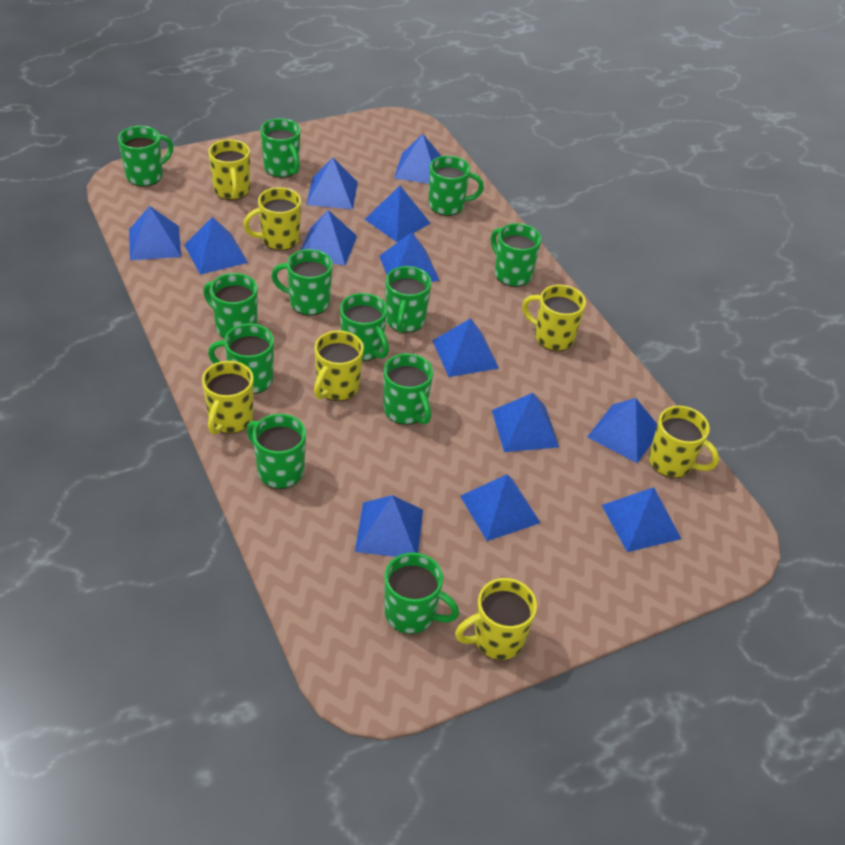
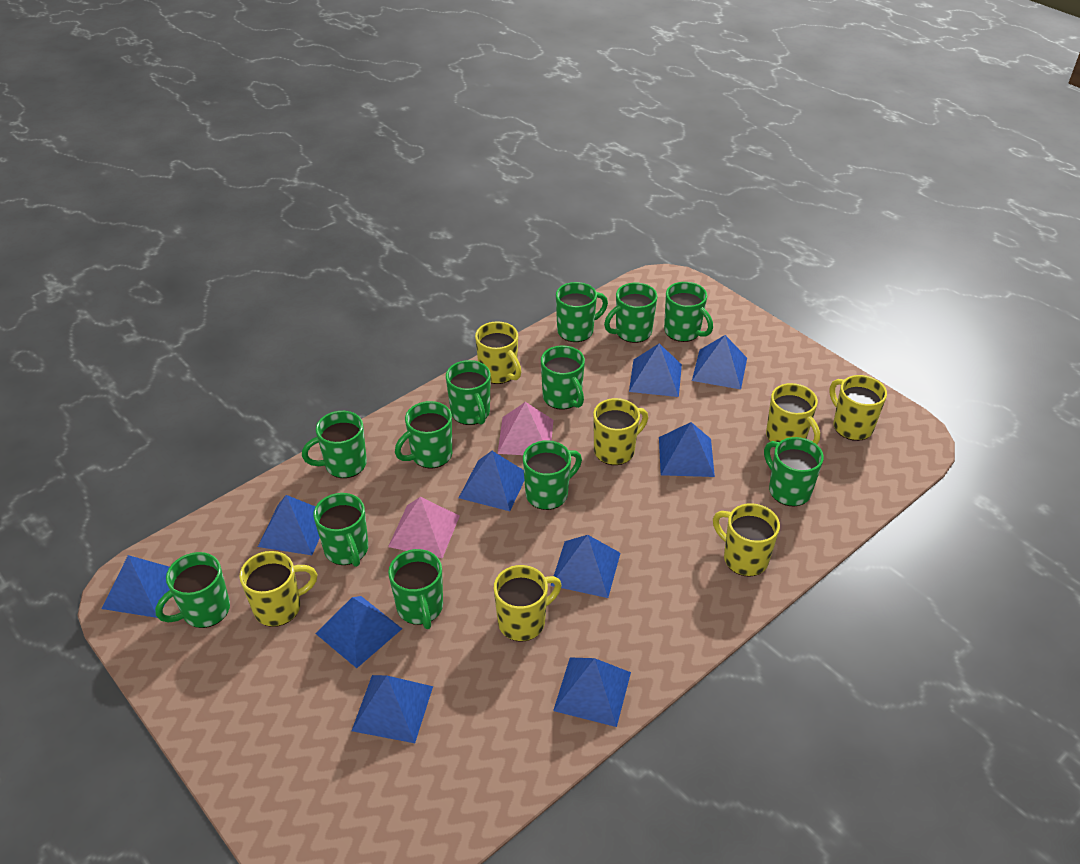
blue pyramid: 13 -> 10
pink pyramid: 0 -> 2

